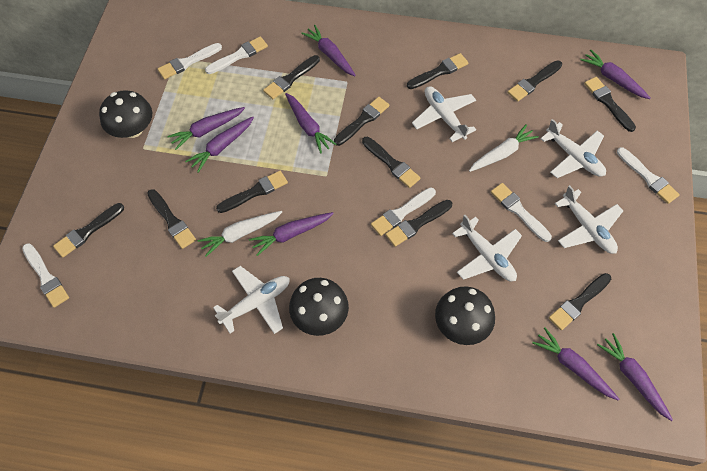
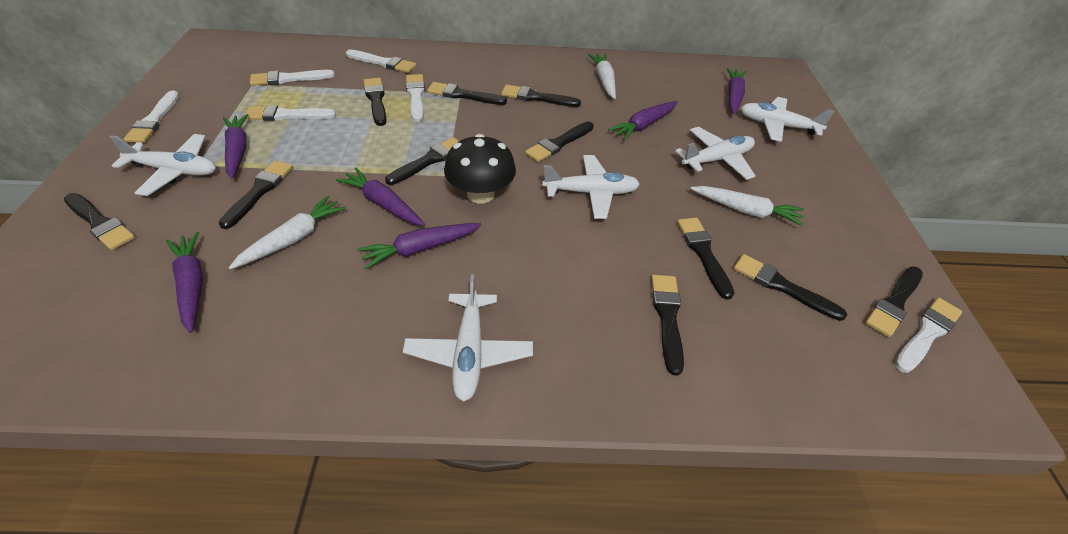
black mushroom: 3 -> 1
purple carrot: 8 -> 6
white carrot: 2 -> 3

